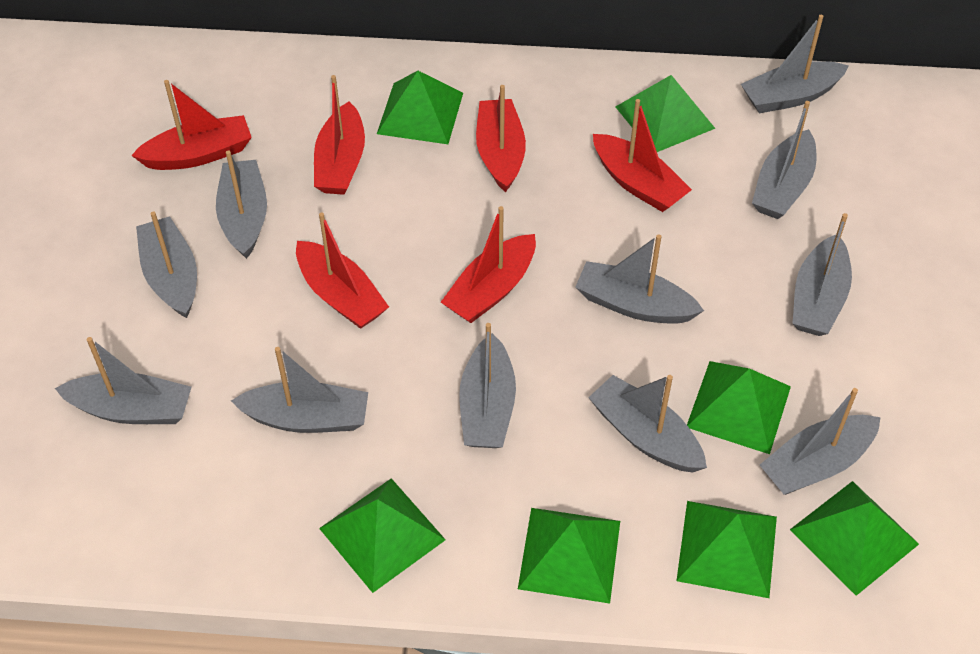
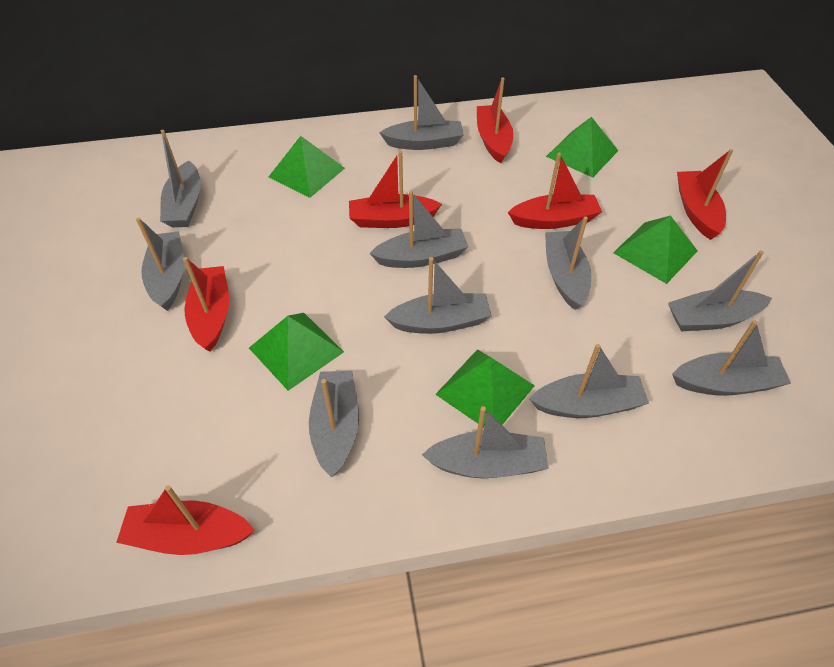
green pyramid: 7 -> 5

